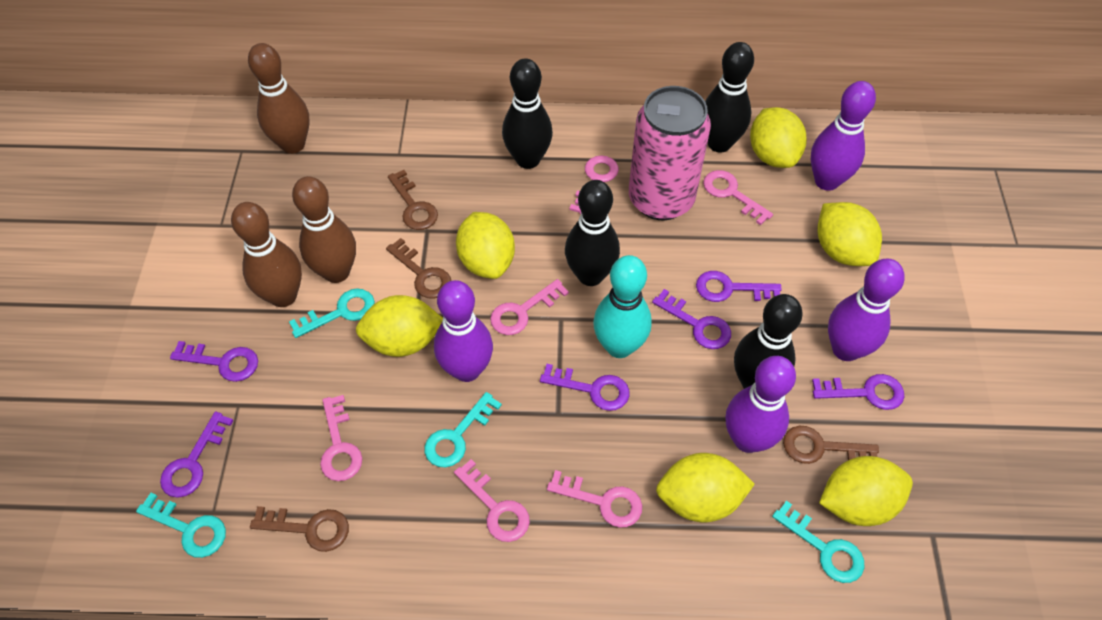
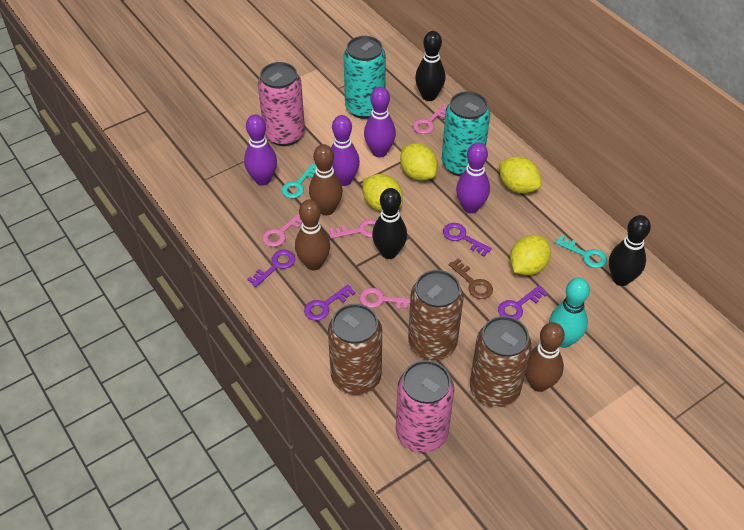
black bowling pin: 4 -> 3
brown can: 0 -> 3
brown key: 4 -> 1
pink can: 1 -> 2
pink key: 6 -> 4
purple key: 6 -> 4
turquoise can: 0 -> 2
turquoise key: 4 -> 2
yellow lemon: 6 -> 4

